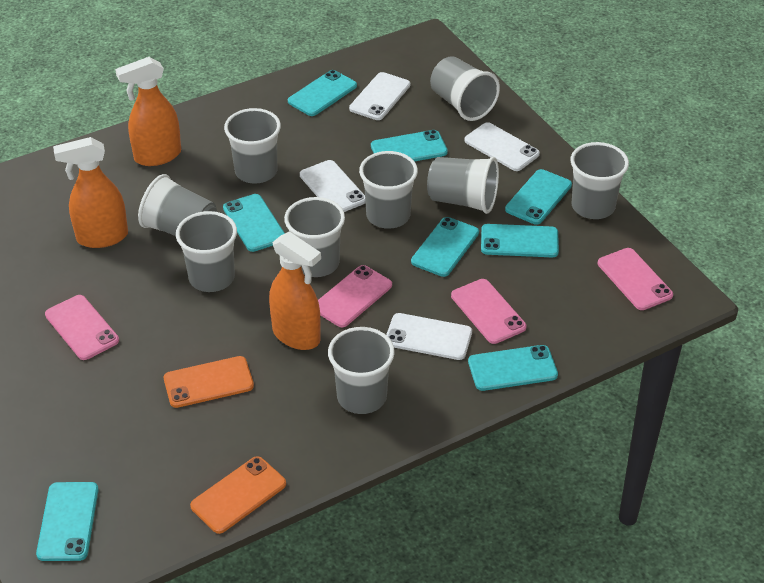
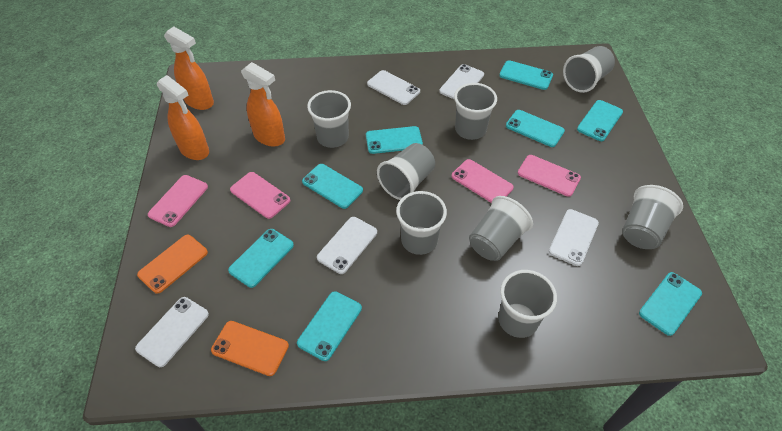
grey cup: 9 -> 8
white phone: 4 -> 5

